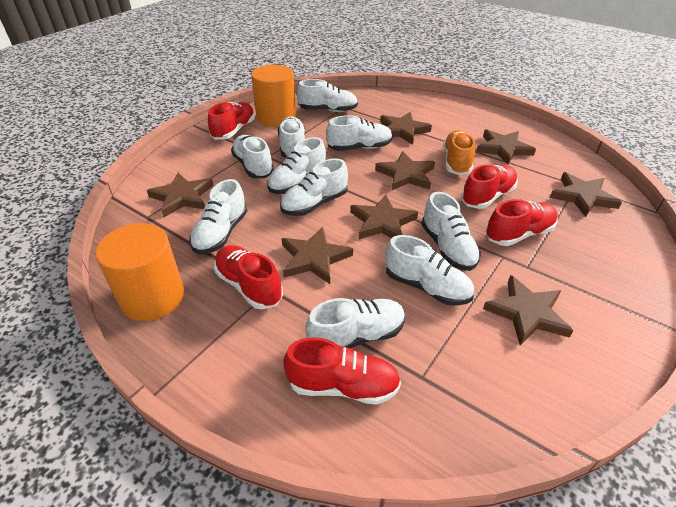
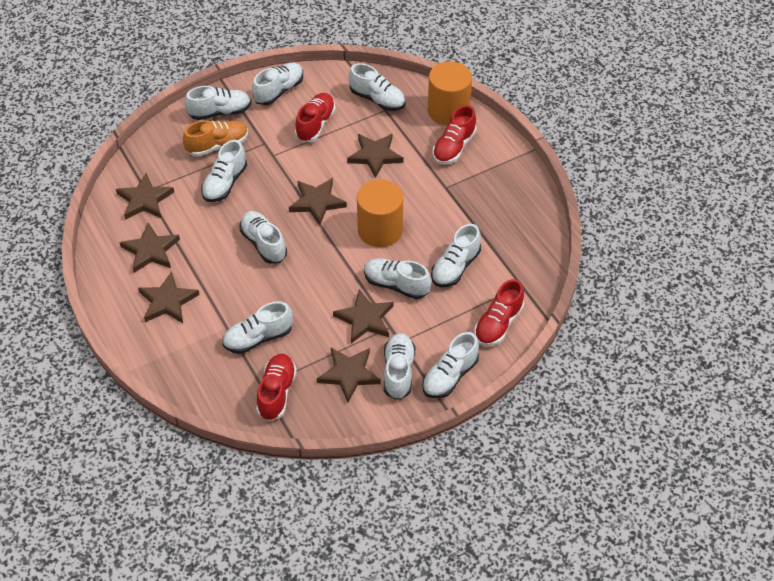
brown star: 8 -> 7
red shoe: 5 -> 4

